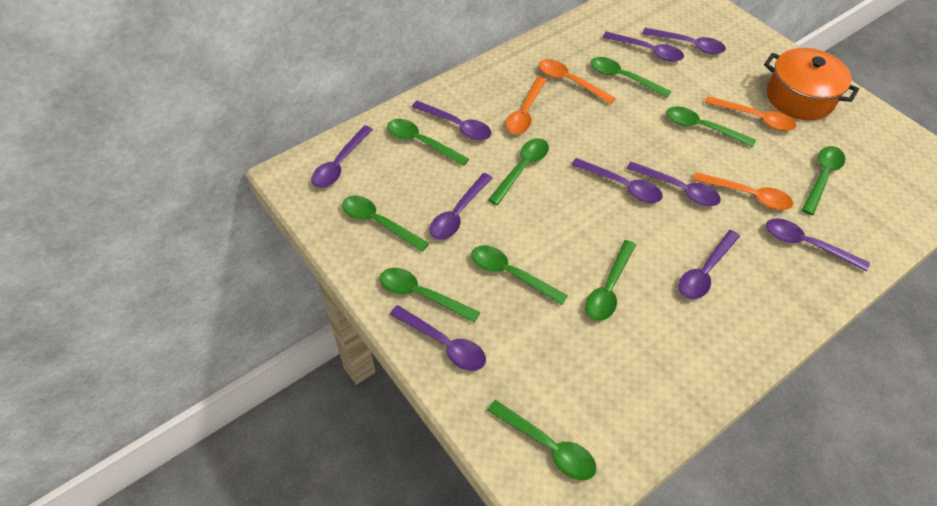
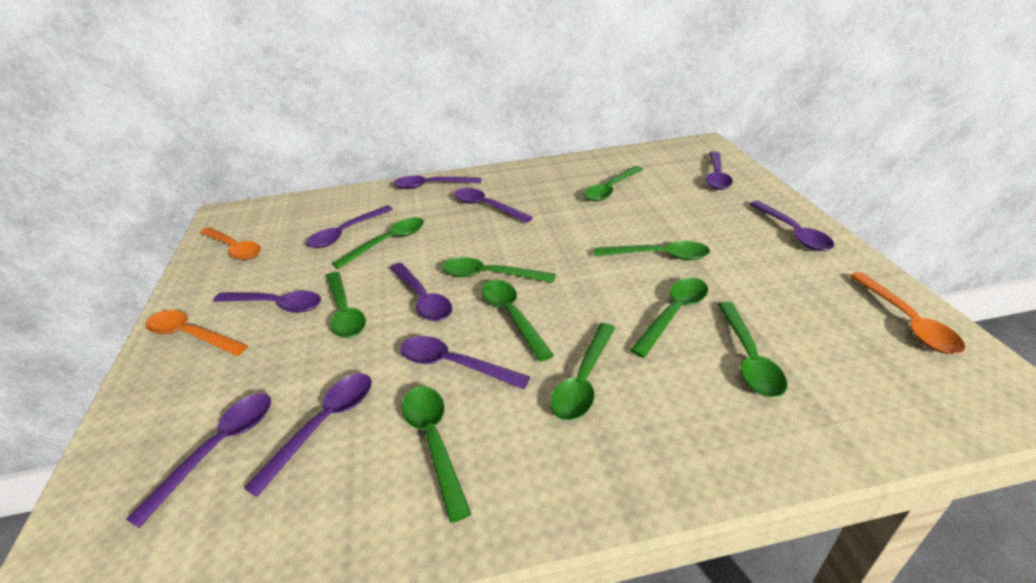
orange pot: 1 -> 0
orange spoon: 4 -> 3

